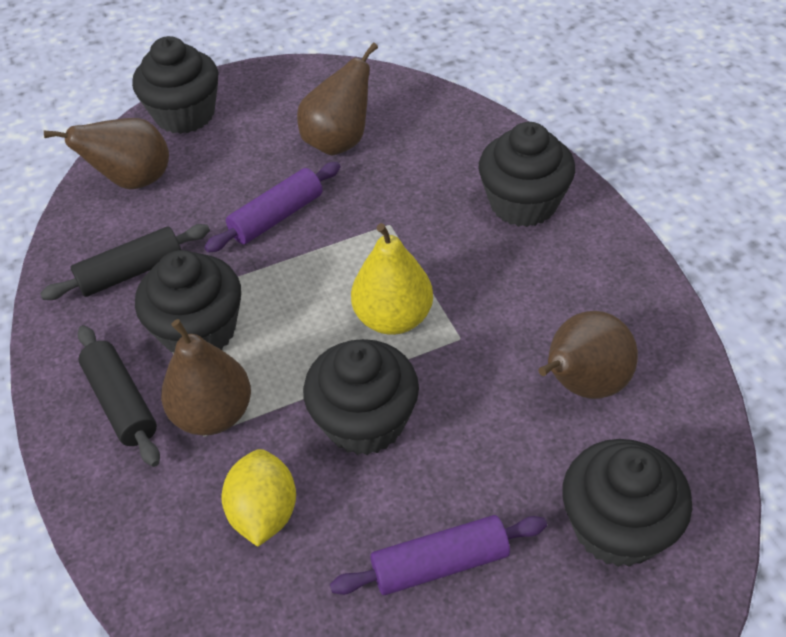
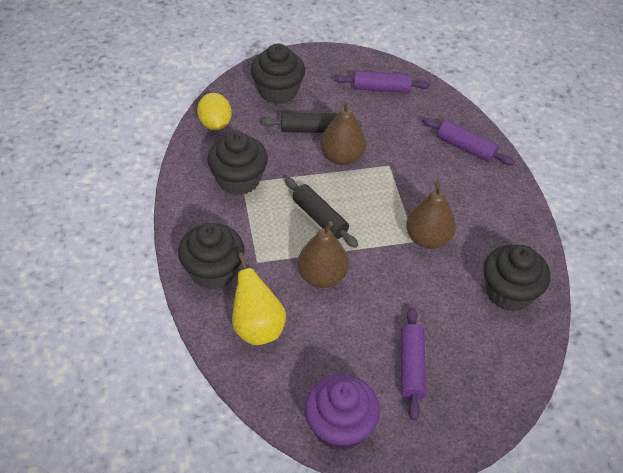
black cupcake: 5 -> 4
brown pear: 4 -> 3
purple cupcake: 0 -> 1
purple rolling pin: 2 -> 3

